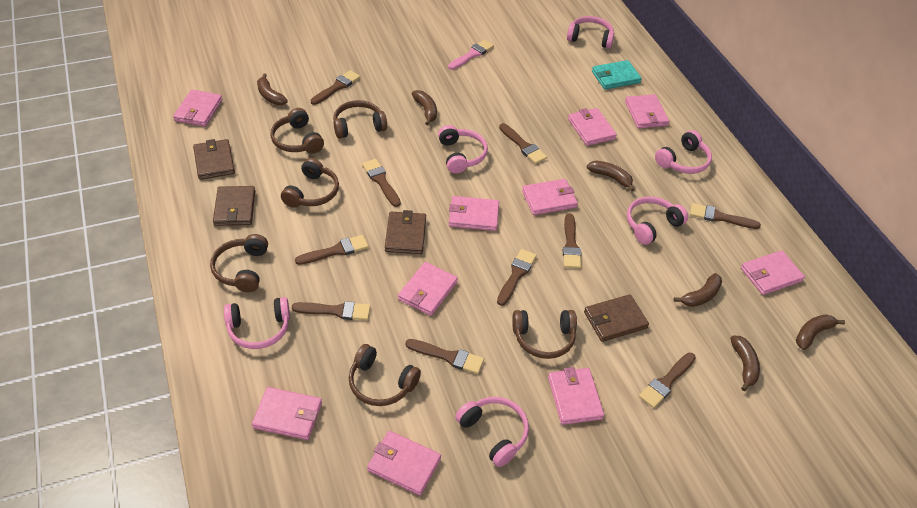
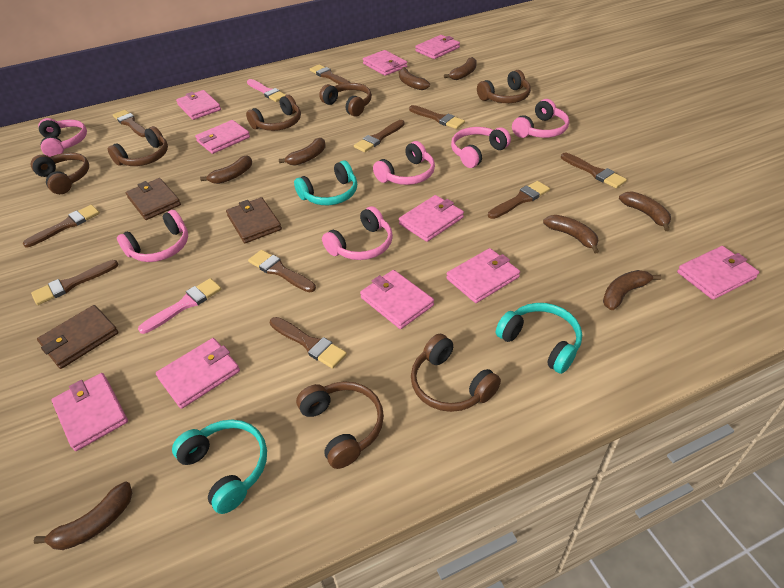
brown banana: 6 -> 8
brown headphones: 6 -> 7
brown wallet: 4 -> 3
pink brush: 1 -> 2
turquoise headphones: 0 -> 3
turquoise wallet: 1 -> 0

